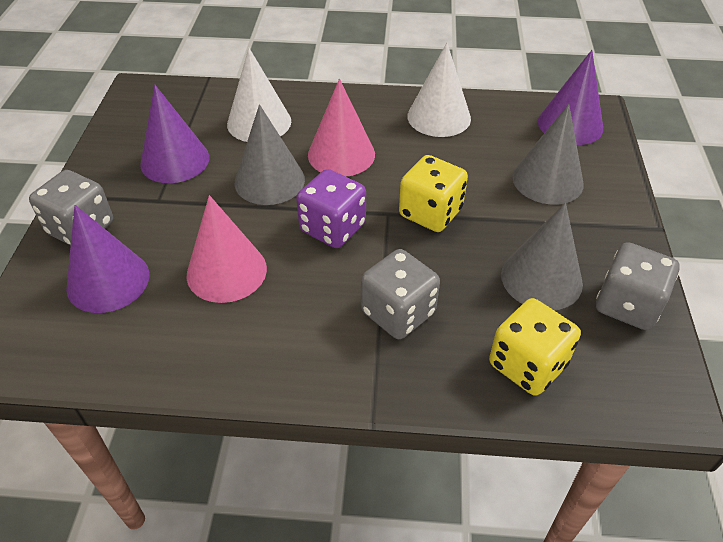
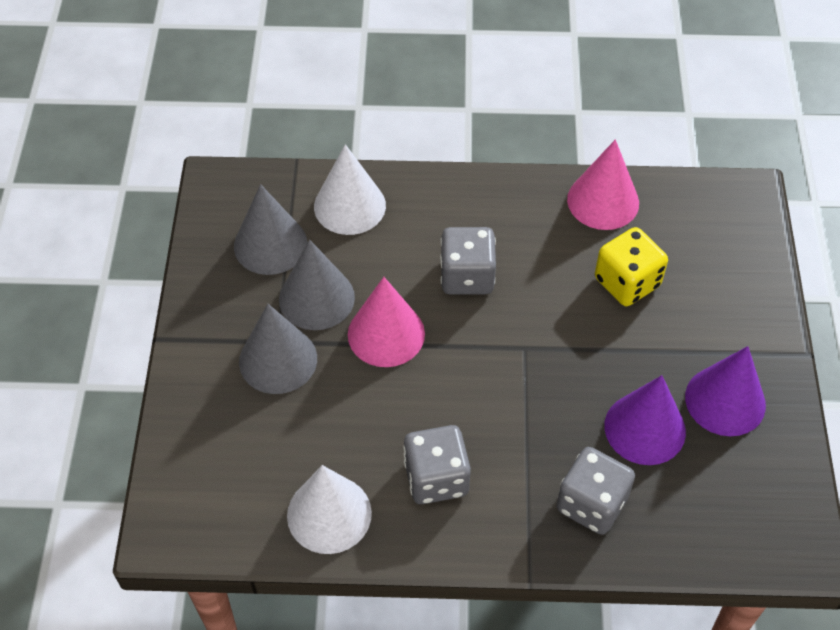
purple cone: 3 -> 2
purple dice: 1 -> 0
yellow dice: 2 -> 1

